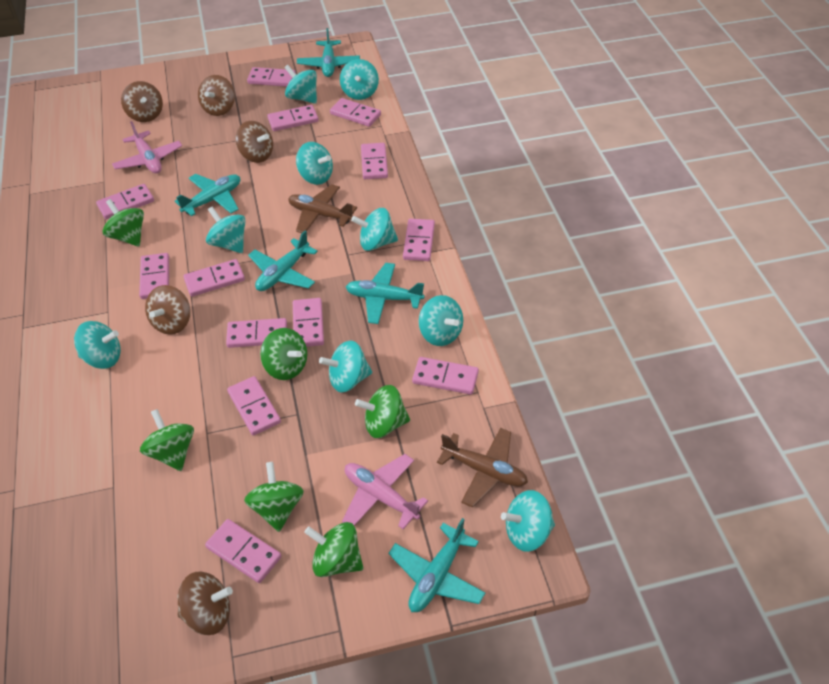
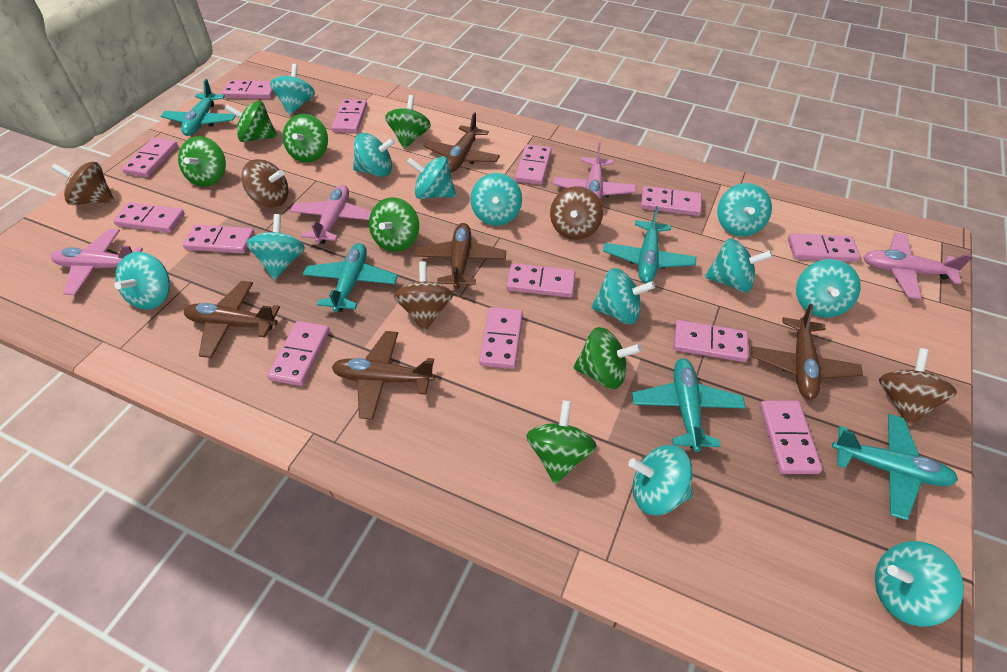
brown plane: 2 -> 5
green spinning top: 6 -> 7
pink plane: 2 -> 4
turquoise spinning top: 9 -> 12

